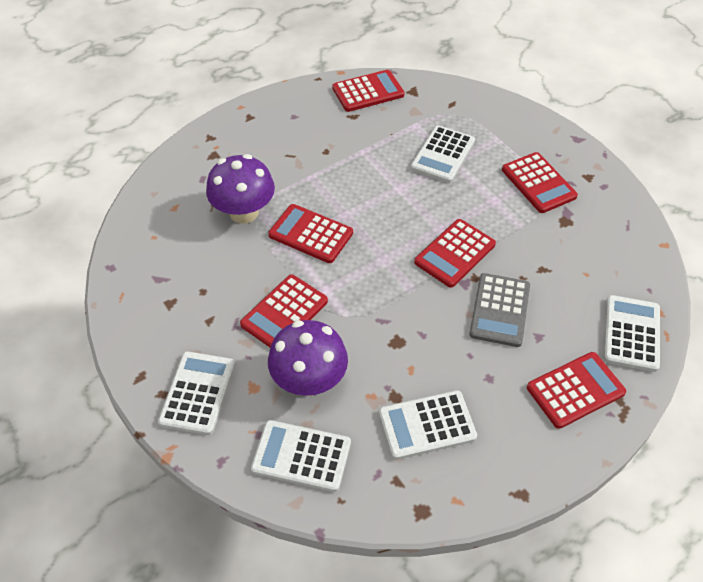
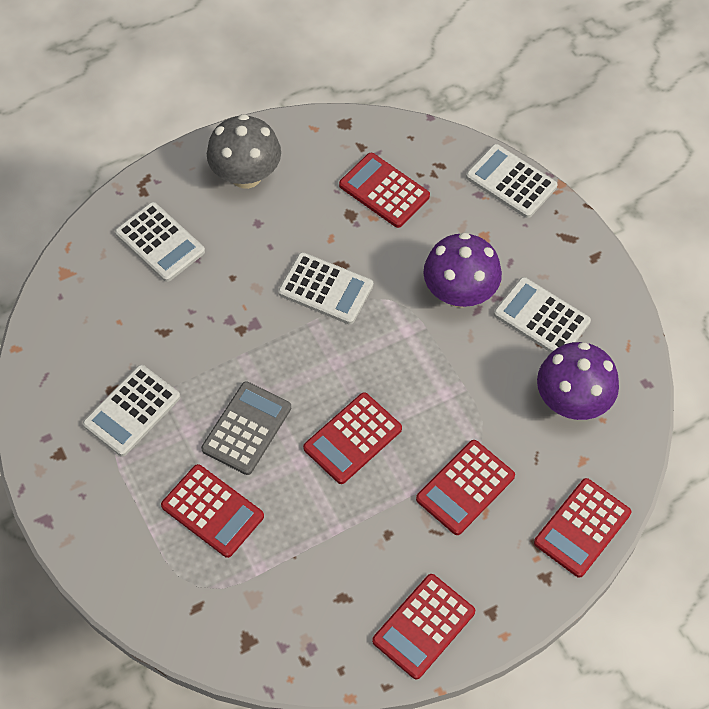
grey mushroom: 0 -> 1

